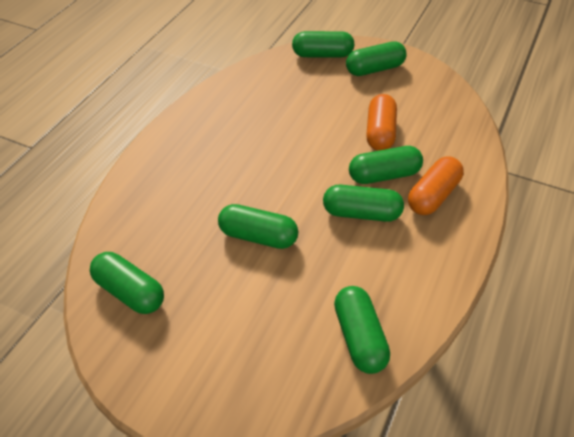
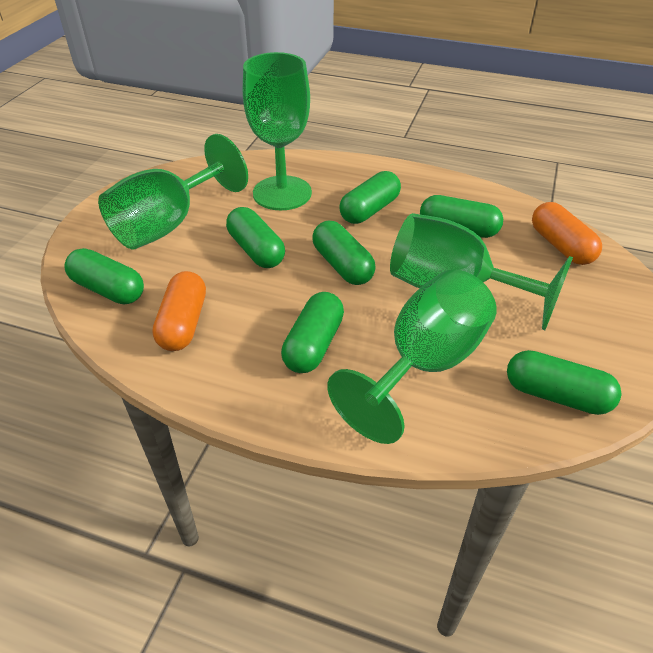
green goblet: 0 -> 4

